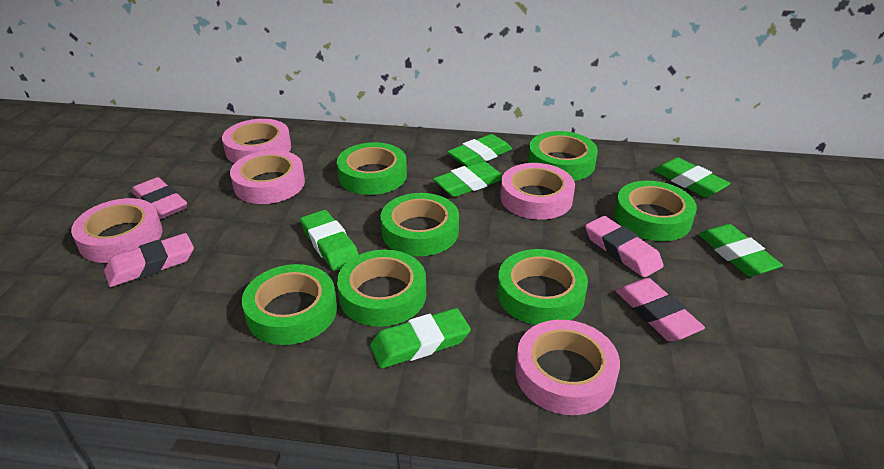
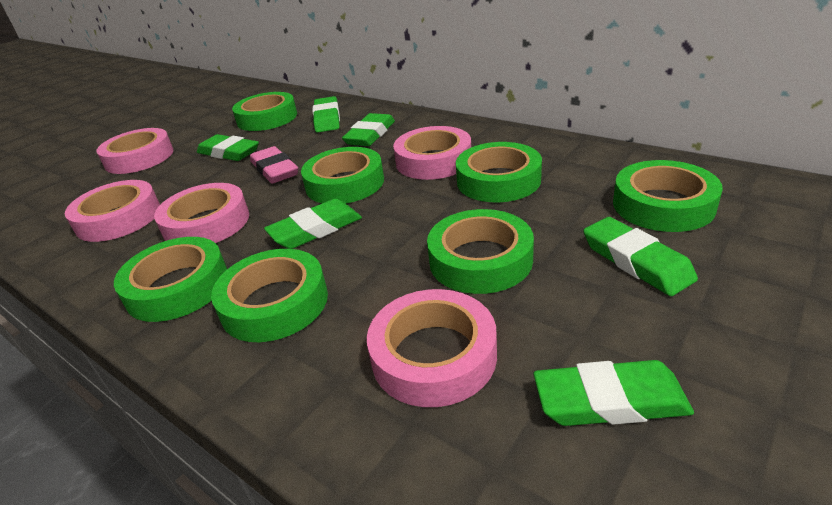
pink eraser: 4 -> 1

